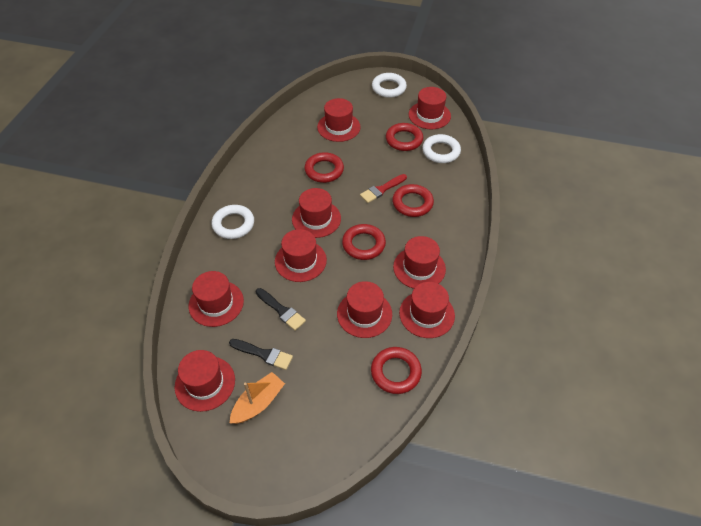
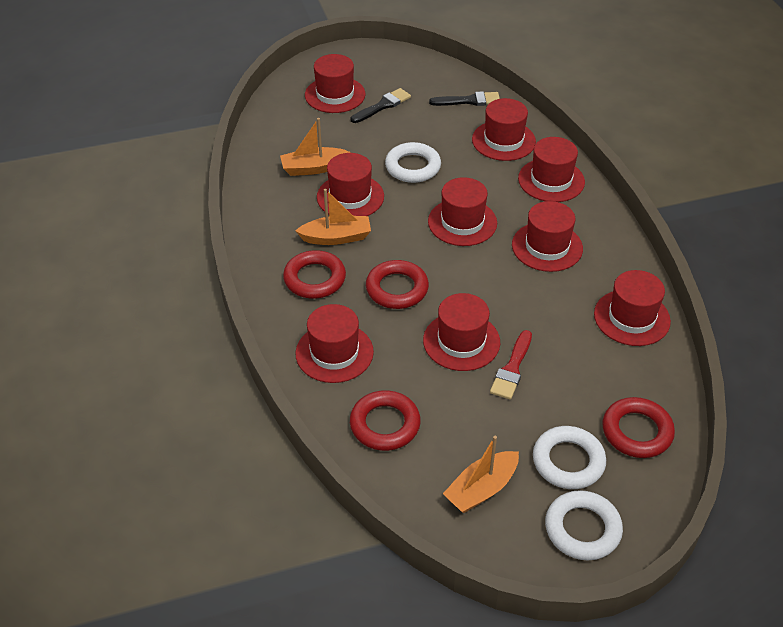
orange boat: 1 -> 3
red ring: 5 -> 4

